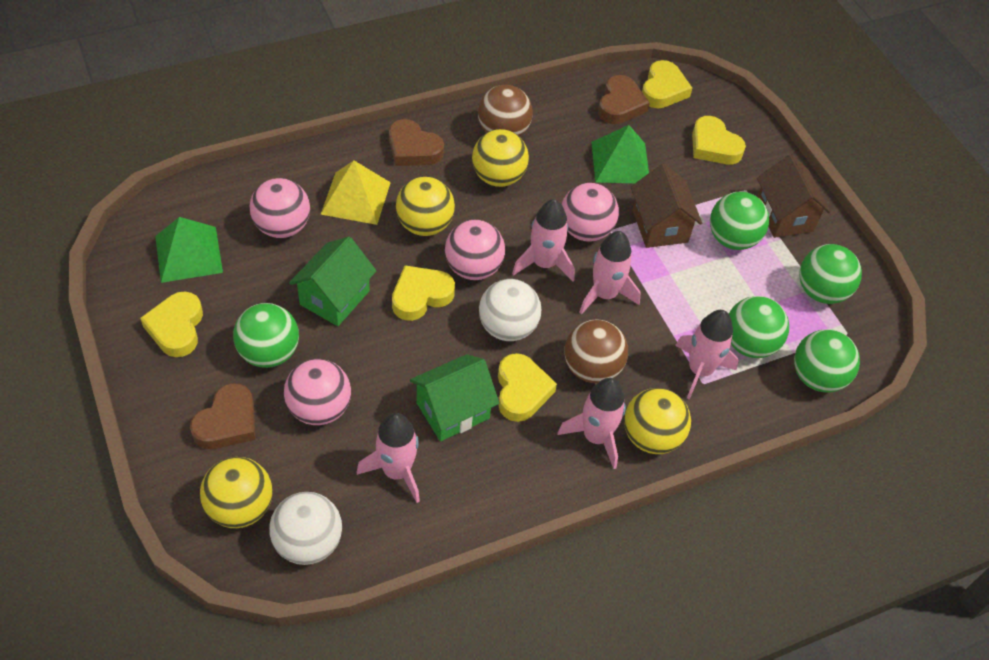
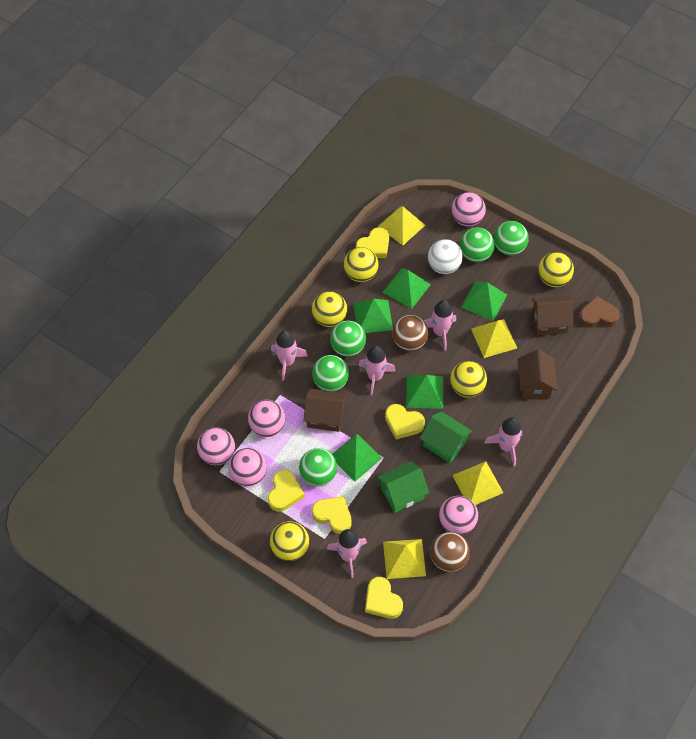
brown heart: 3 -> 1
brown house: 2 -> 3
green pyramid: 2 -> 5
pink ball: 4 -> 5
white ball: 2 -> 1
yellow ball: 4 -> 5
yellow pyramid: 1 -> 4

